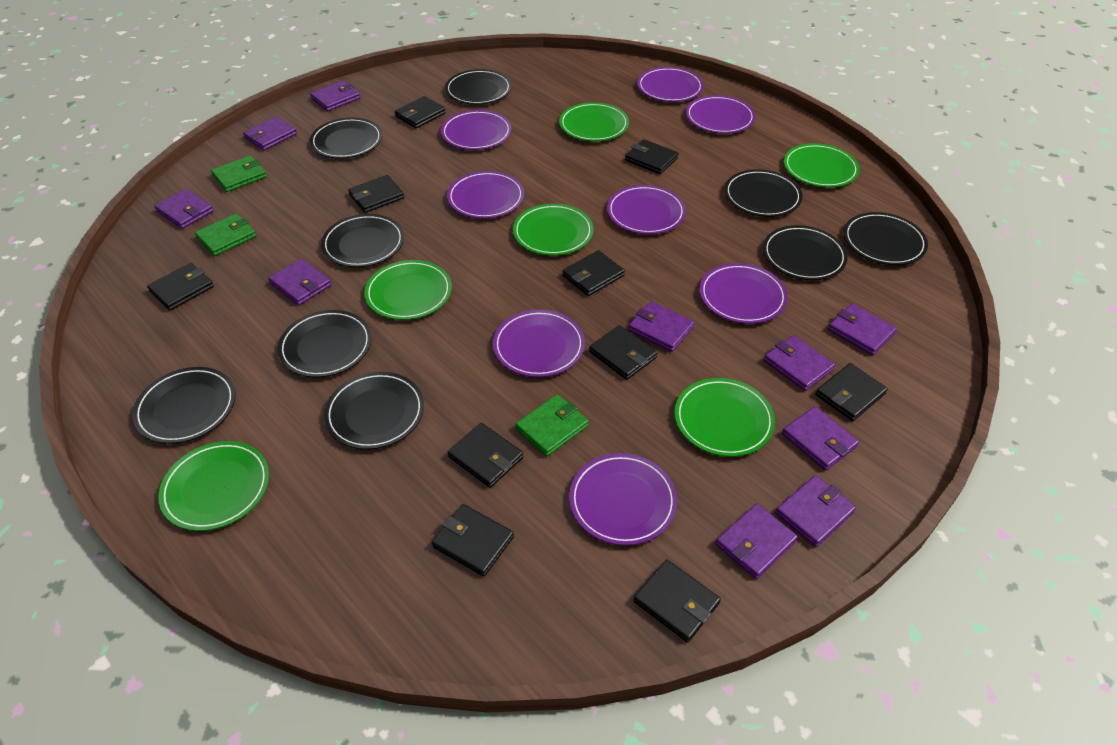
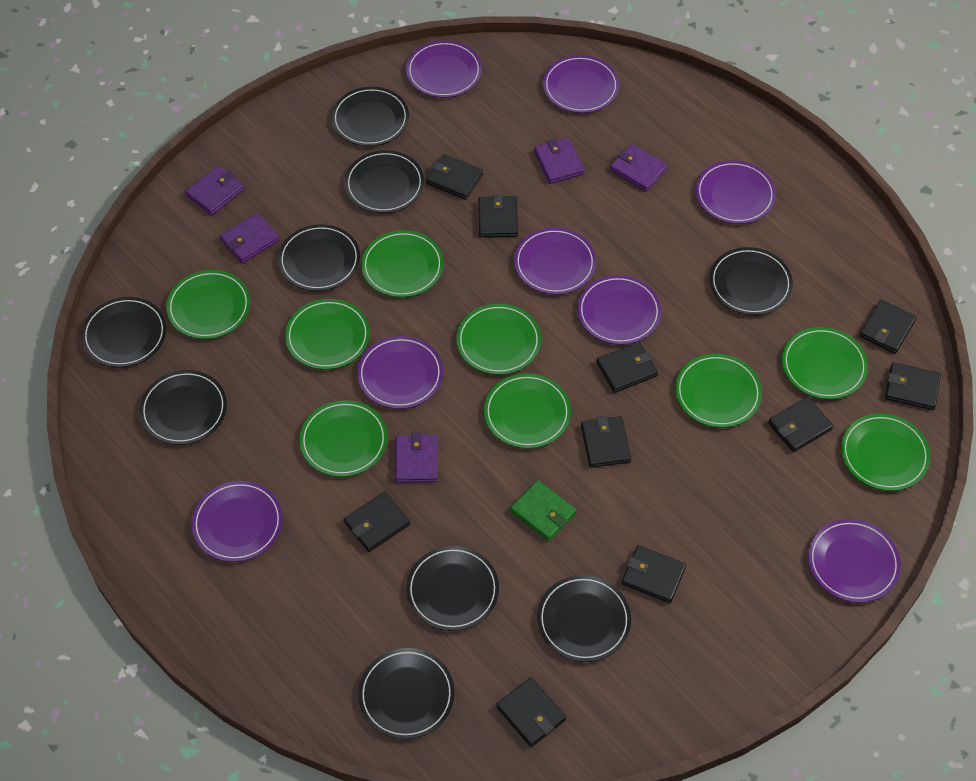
green plate: 6 -> 9
green wallet: 3 -> 1
purple wallet: 10 -> 5

